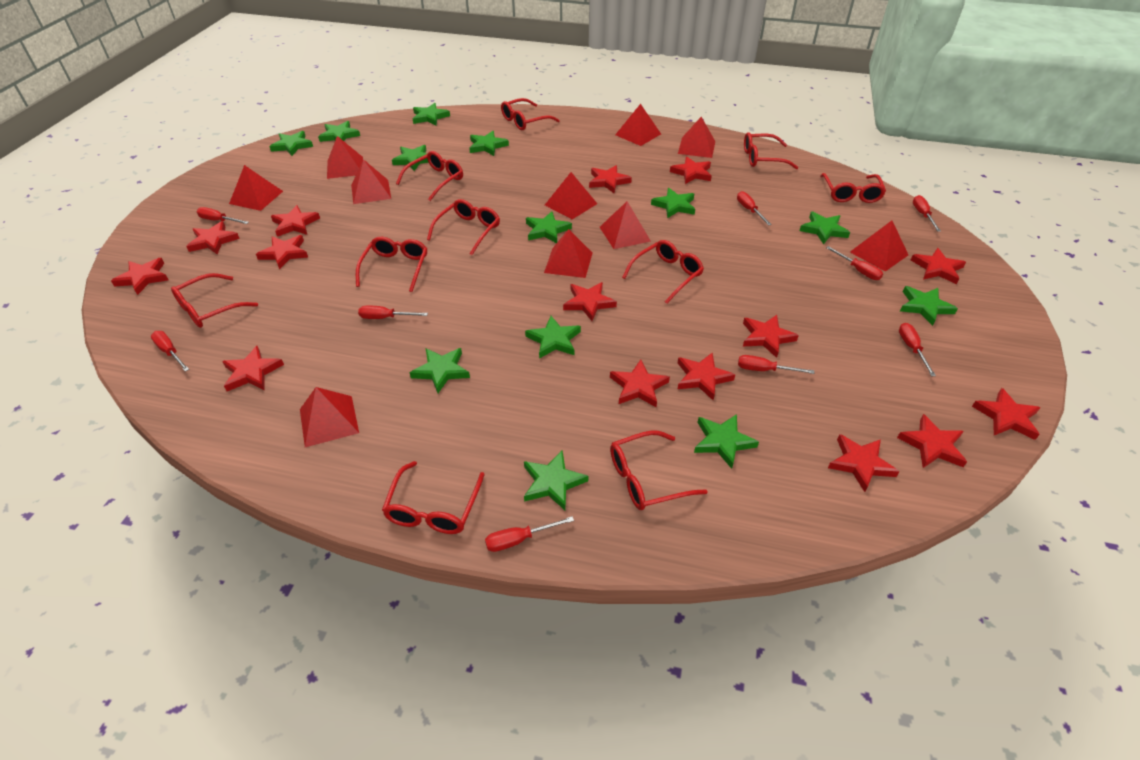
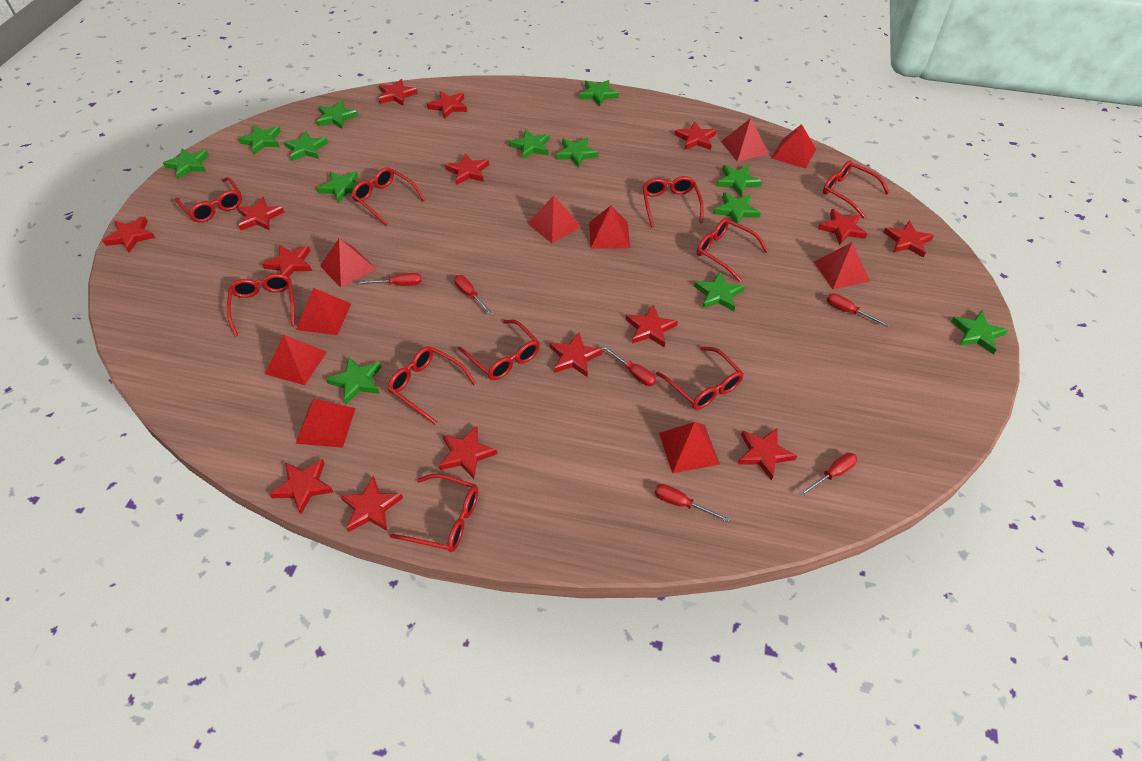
red screwdriver: 9 -> 6

